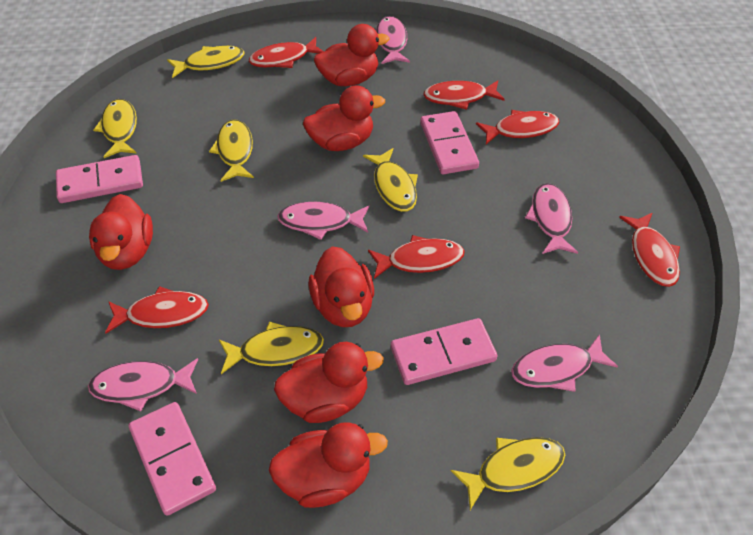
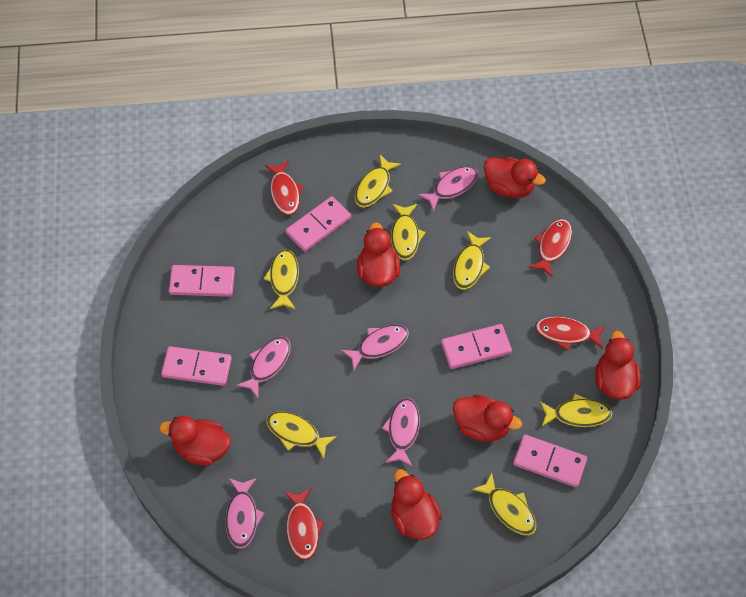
pink domino: 4 -> 5
red fish: 6 -> 4
yellow fish: 6 -> 7

